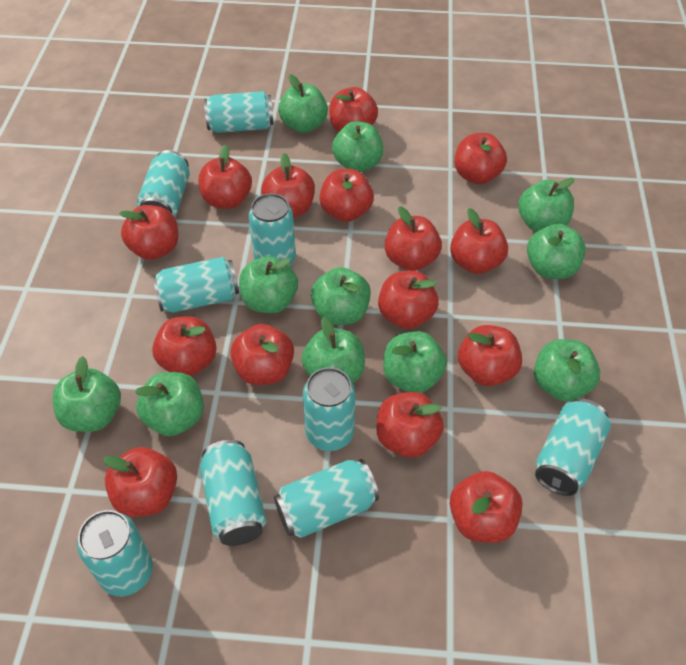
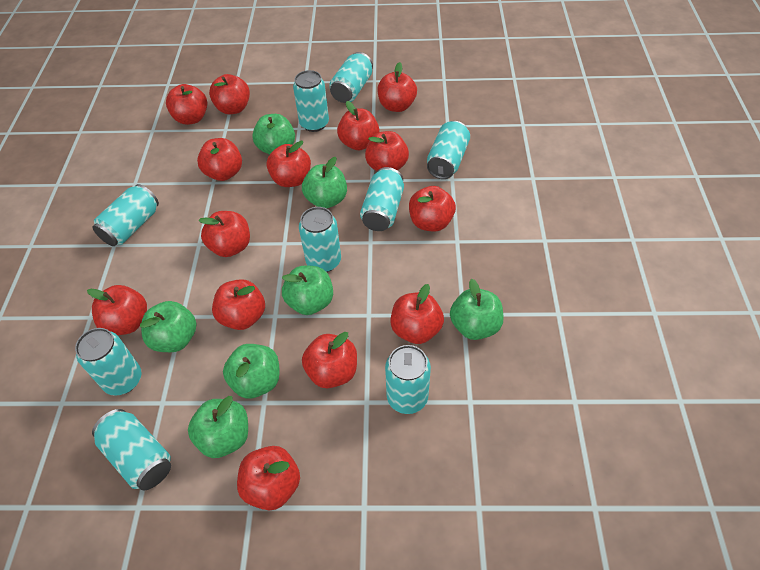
green apple: 11 -> 7
red apple: 15 -> 14

